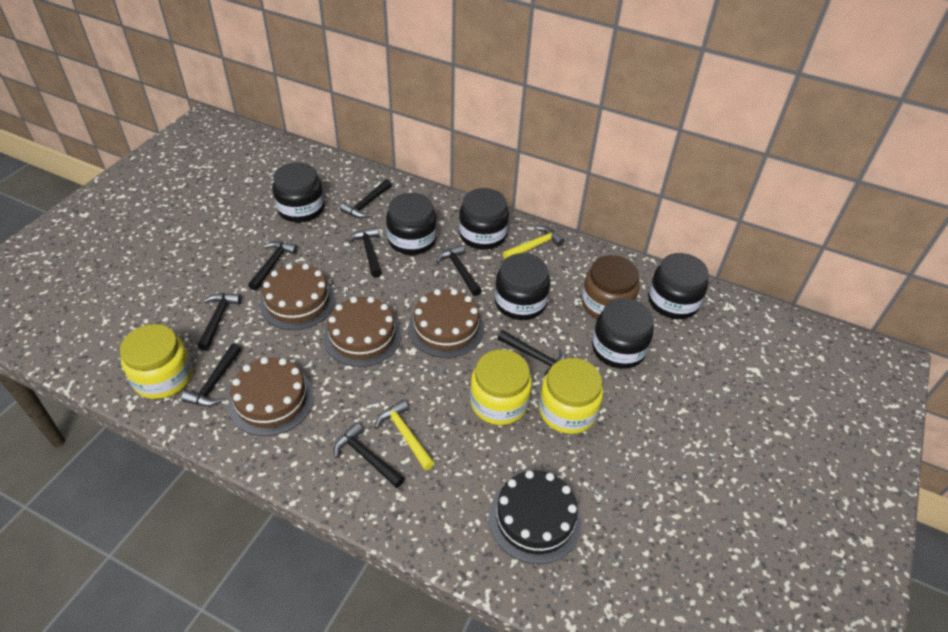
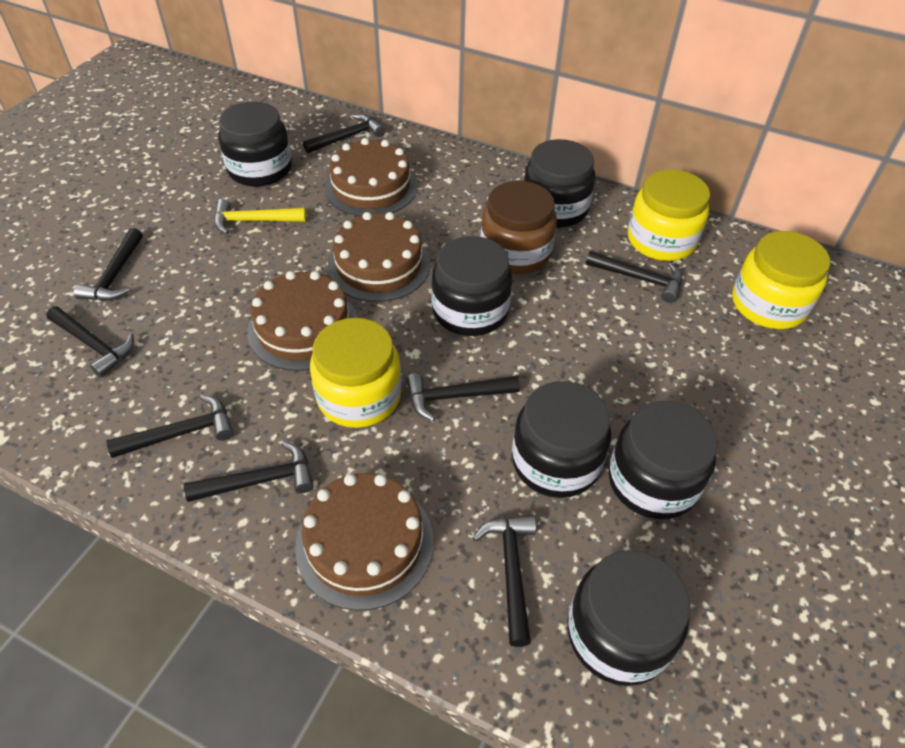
black cake: 1 -> 0
yellow hammer: 2 -> 1

